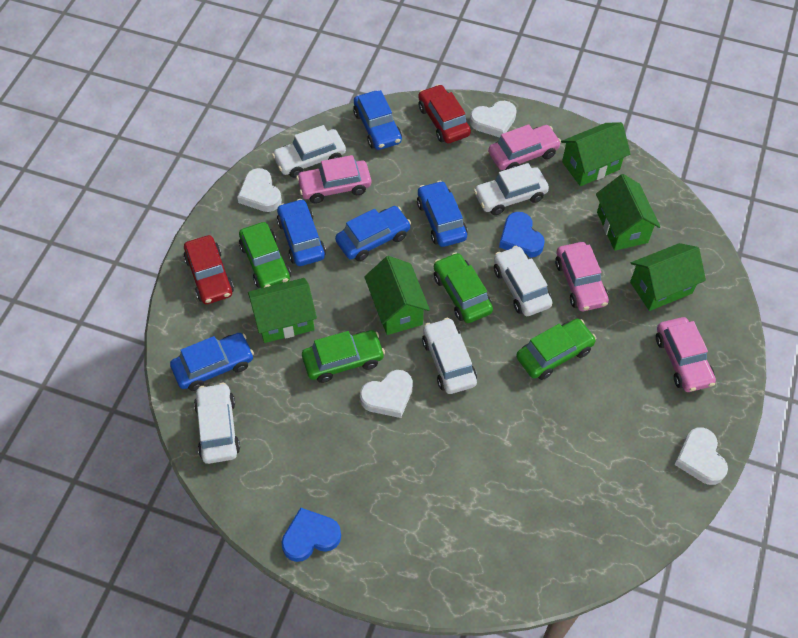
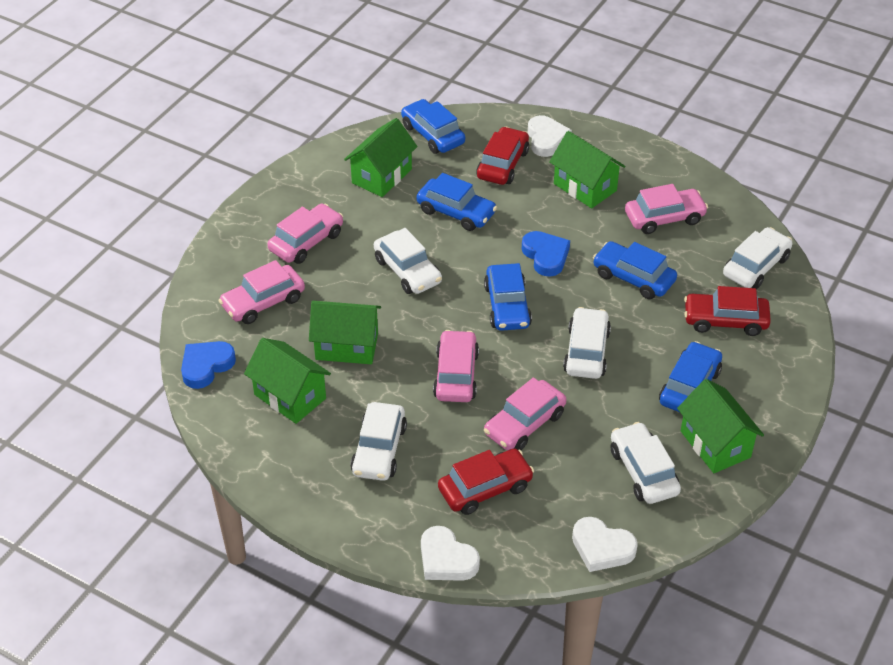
green car: 4 -> 0
pink car: 4 -> 5
red car: 2 -> 3
white heart: 4 -> 3

